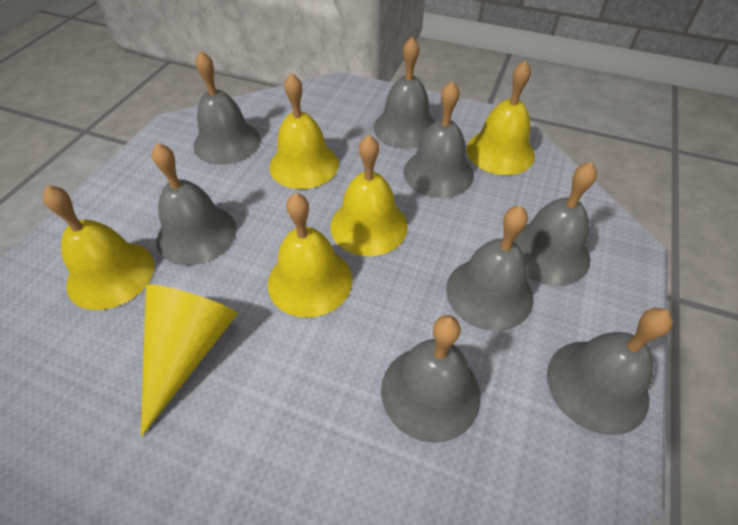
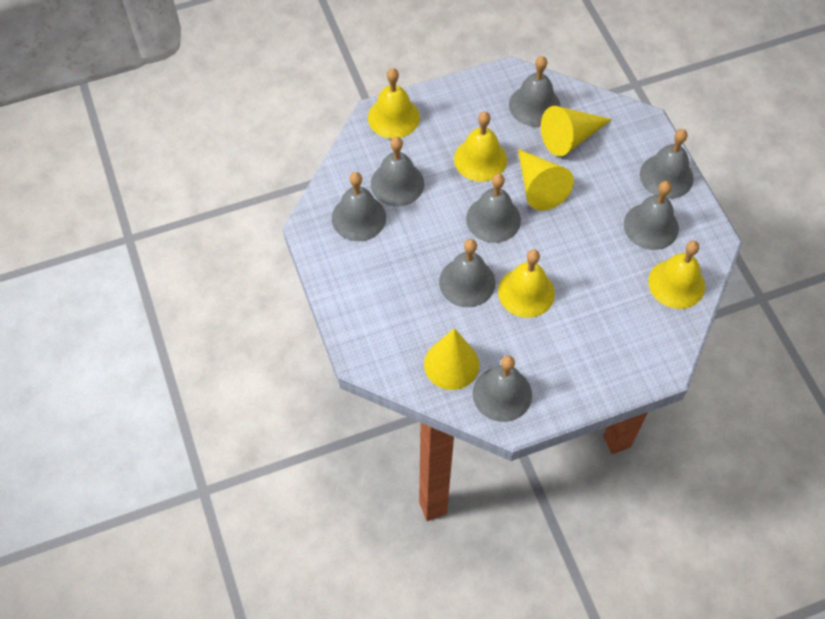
yellow bell: 5 -> 4
yellow cone: 1 -> 3

